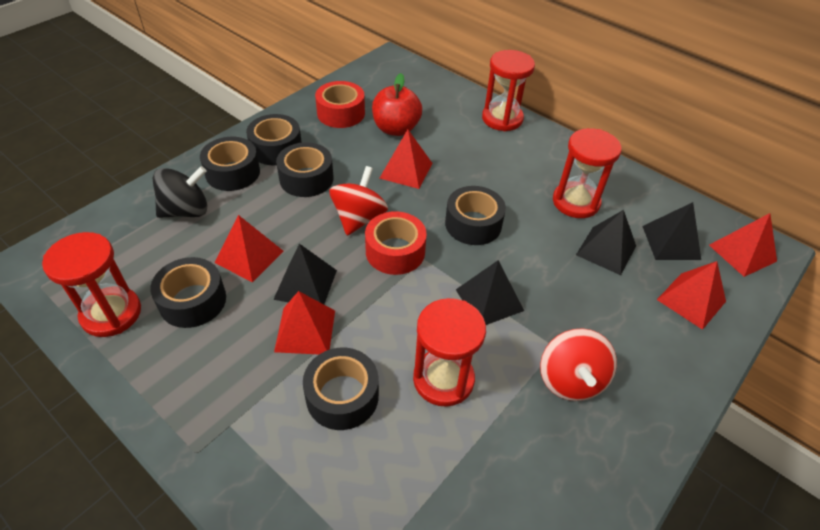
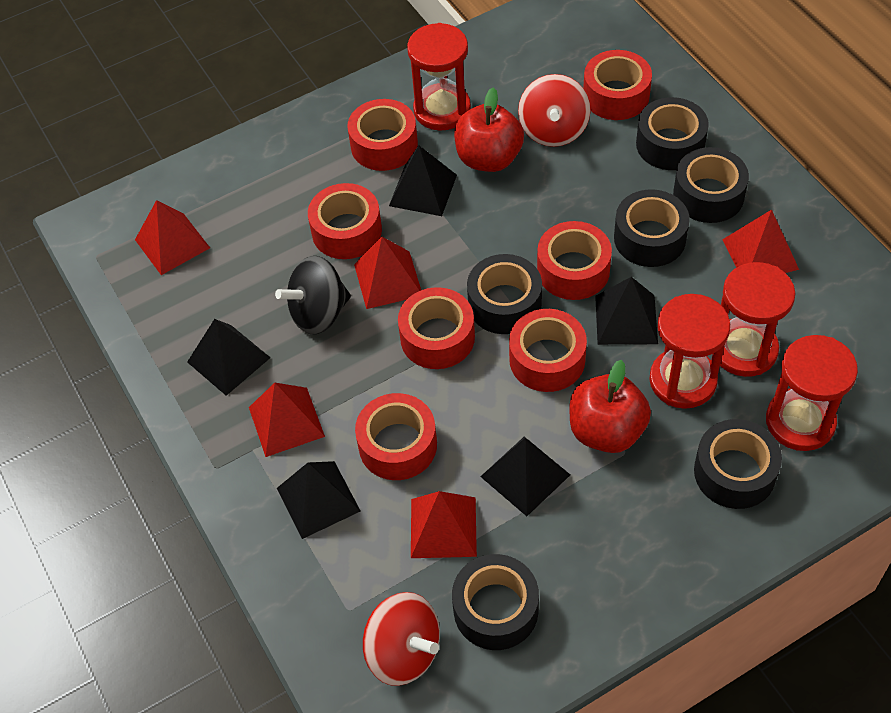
black pyramid: 4 -> 5
red apple: 1 -> 2
red tape: 2 -> 7

